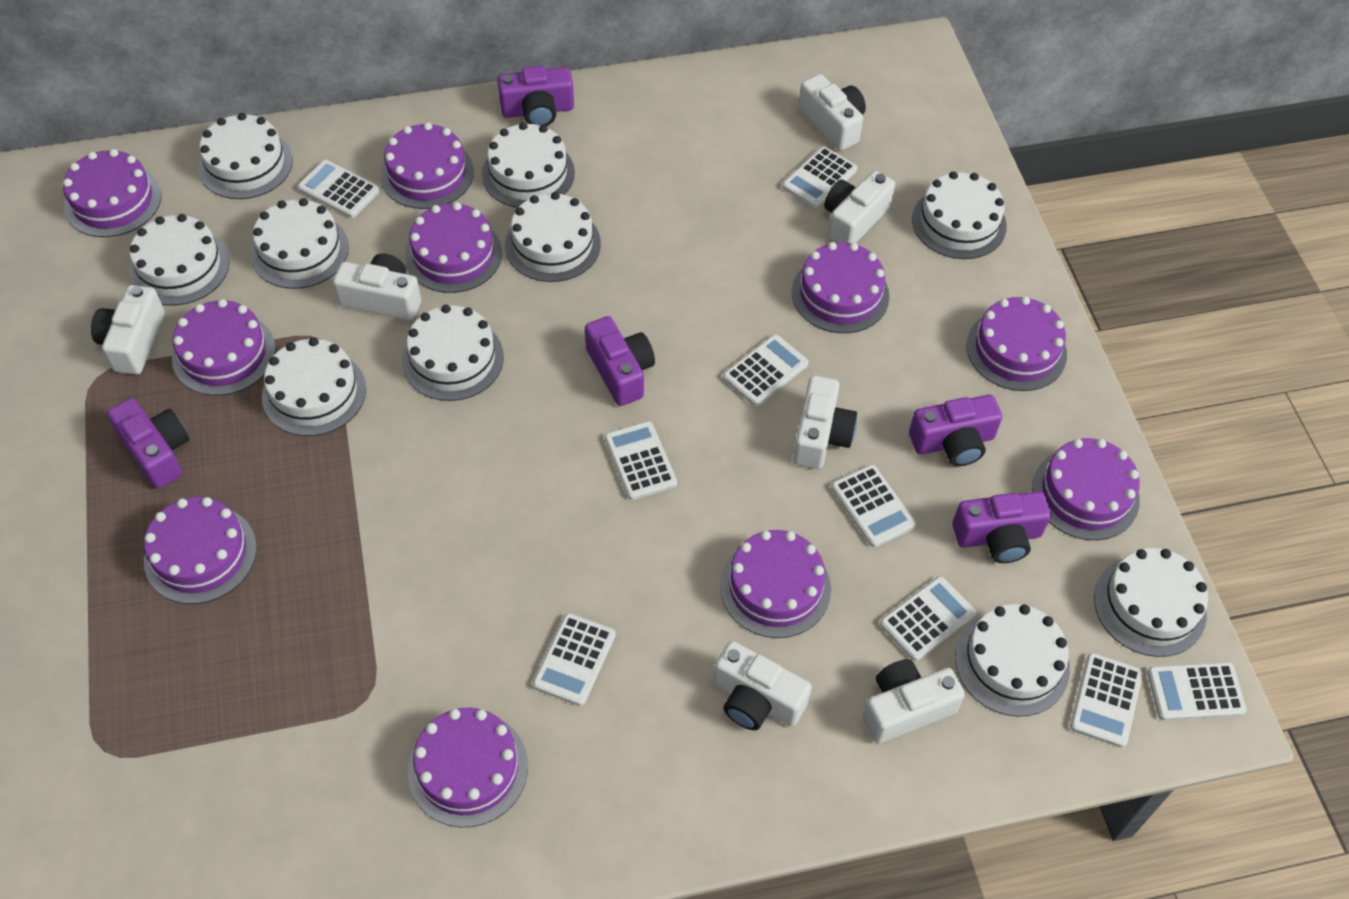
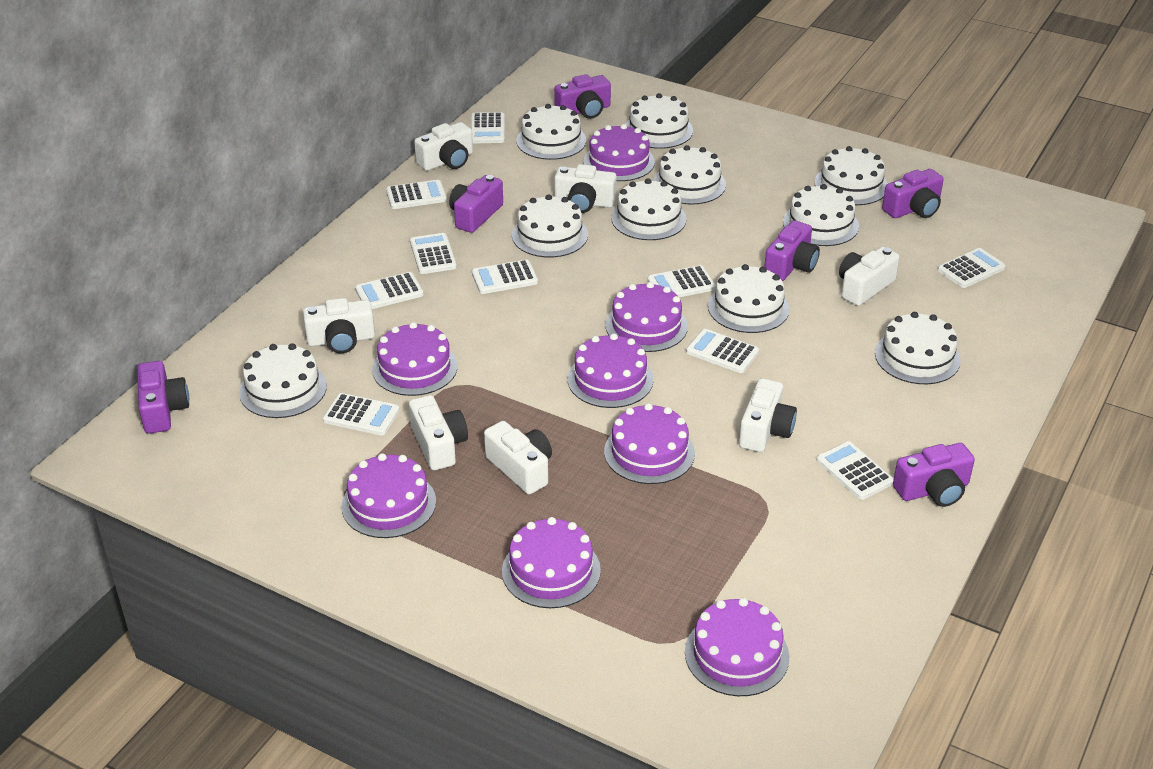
purple cake: 10 -> 8
purple camera: 5 -> 6
white calculator: 9 -> 10

